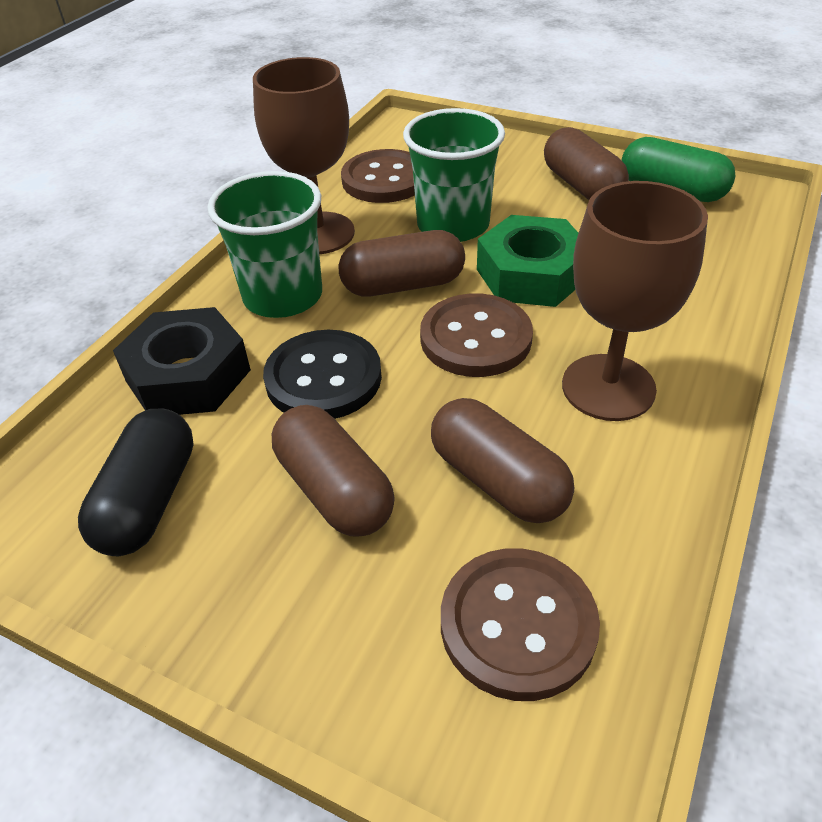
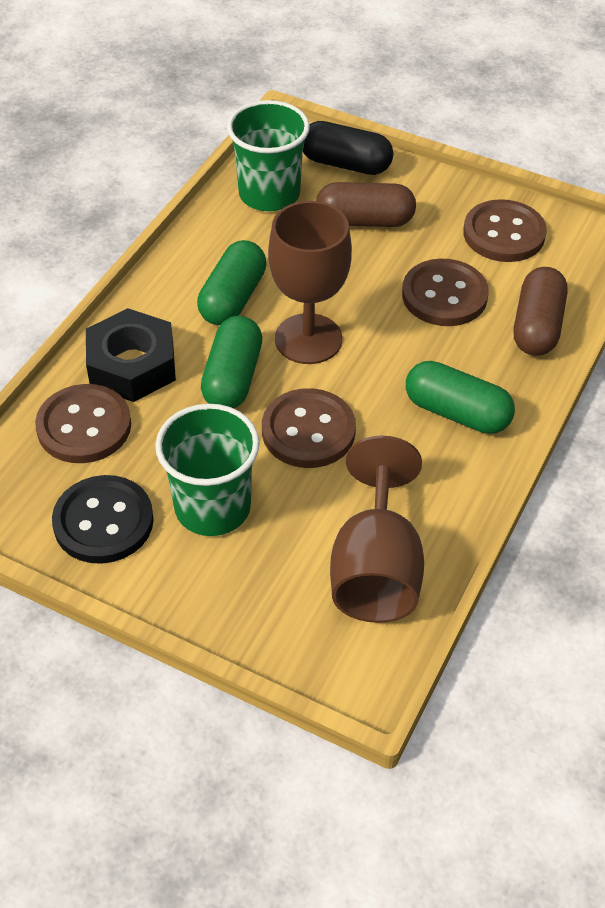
brown button: 3 -> 4
brown capsule: 4 -> 2
green capsule: 1 -> 3
green nut: 1 -> 0

